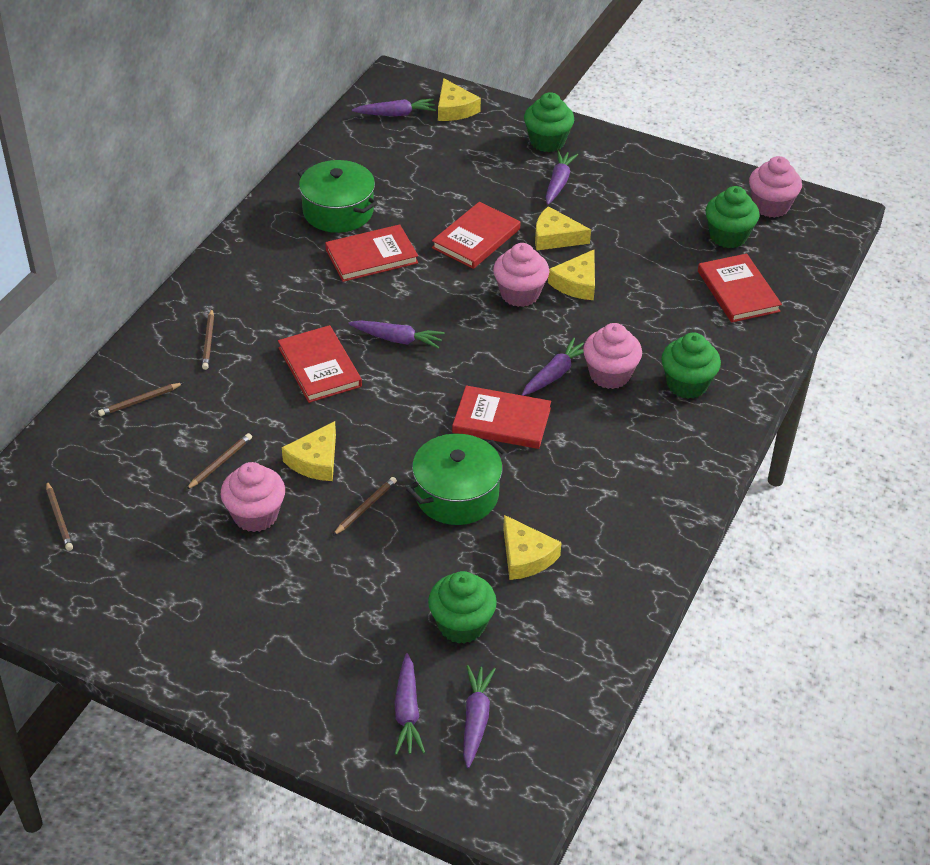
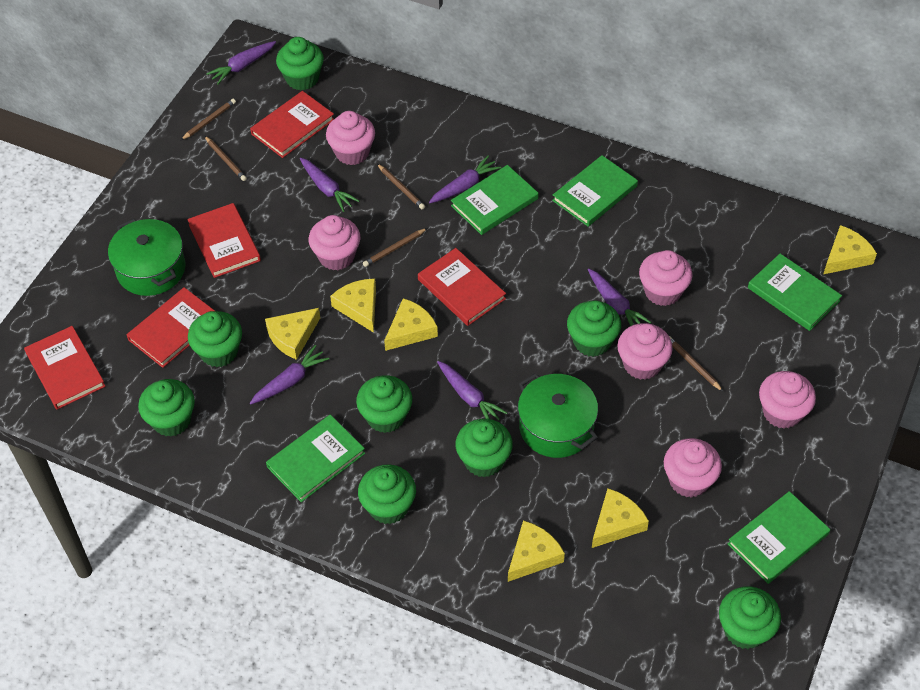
green book: 0 -> 5
green cupcake: 4 -> 8
pink cupcake: 4 -> 6
yellow cheese: 5 -> 6

